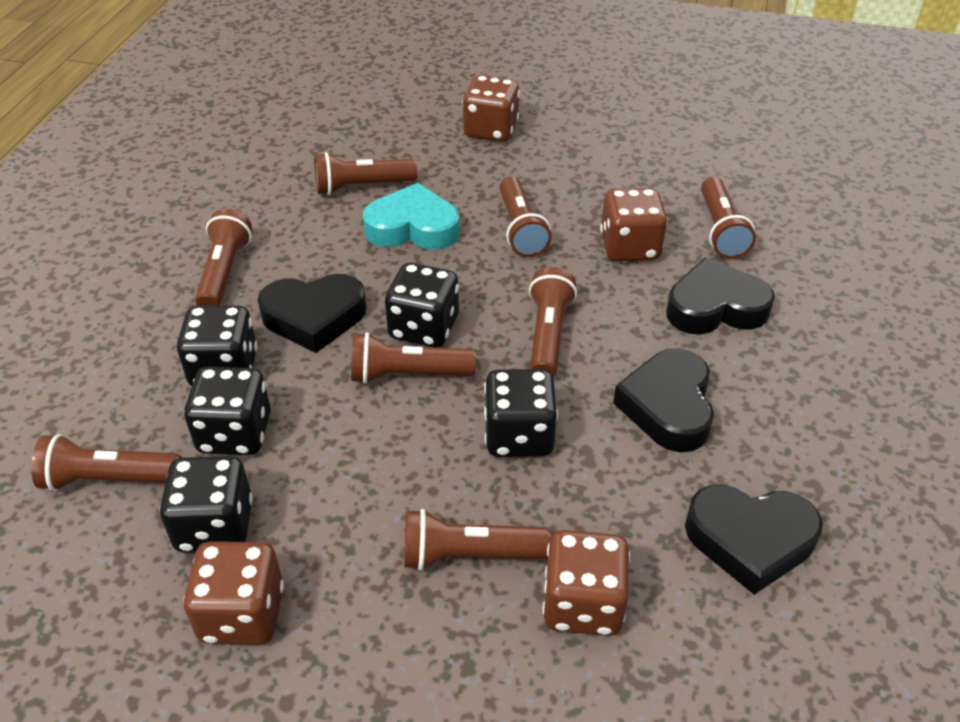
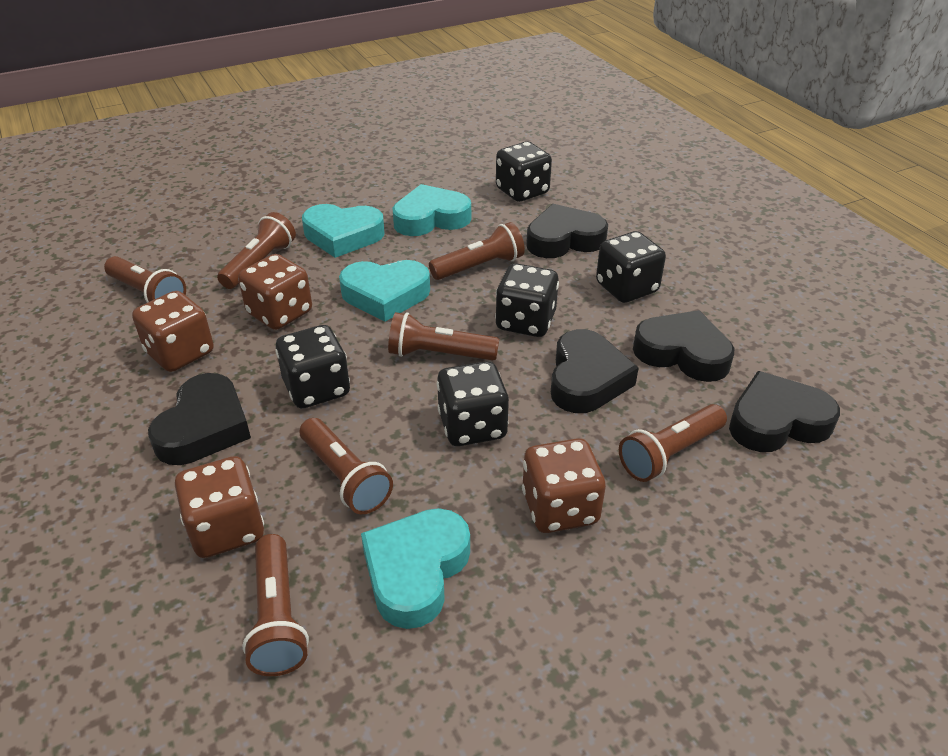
black heart: 4 -> 5
brown flashlight: 8 -> 7
turquoise heart: 1 -> 4

